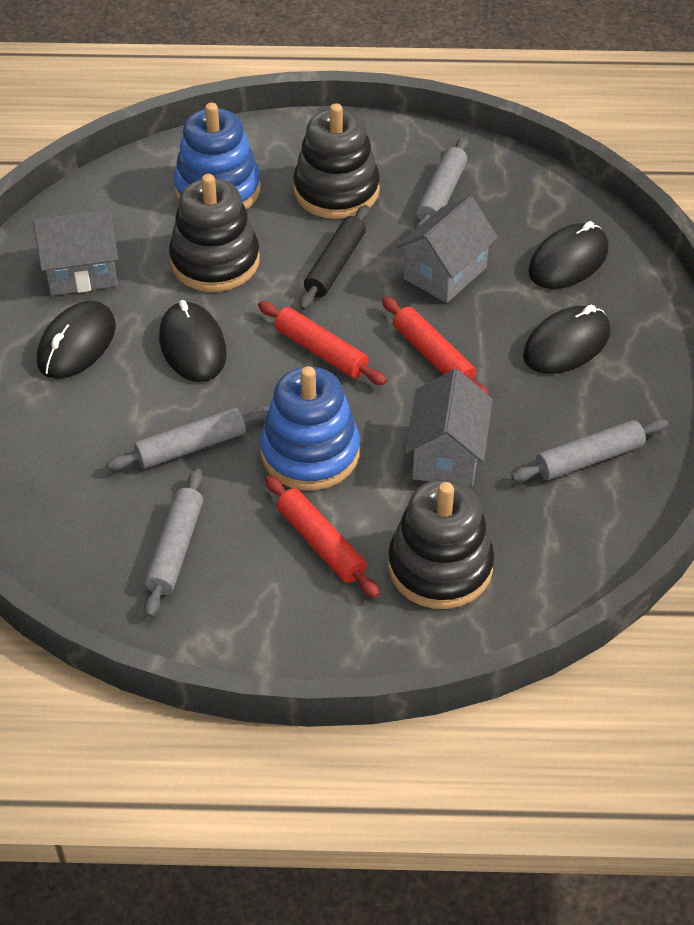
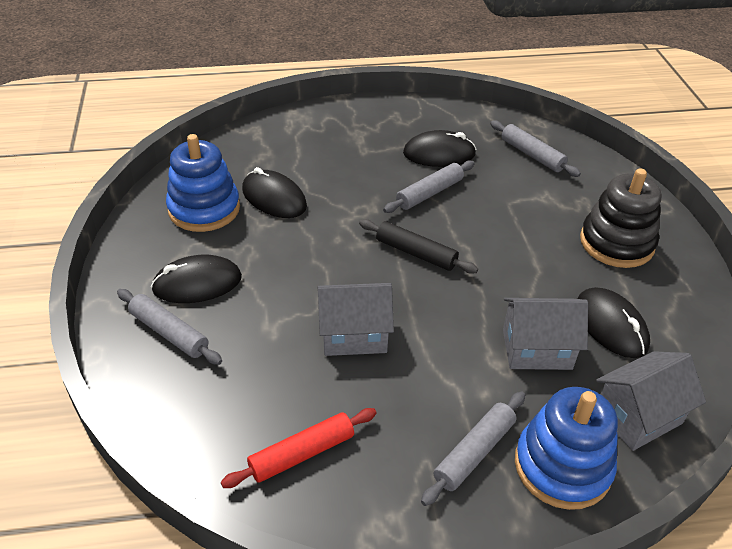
black stacking toy: 3 -> 1
red rolling pin: 3 -> 1

